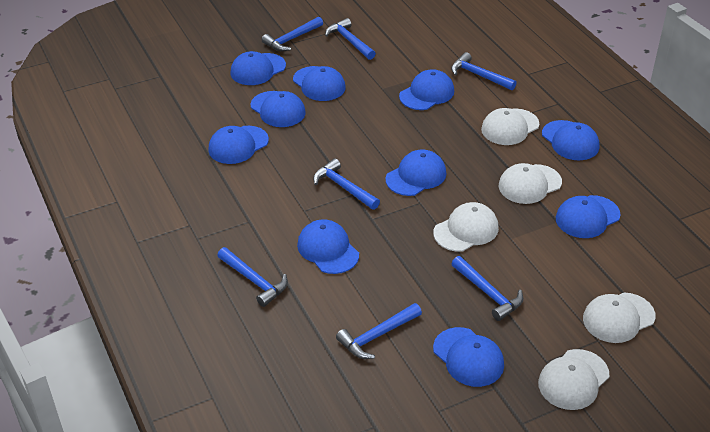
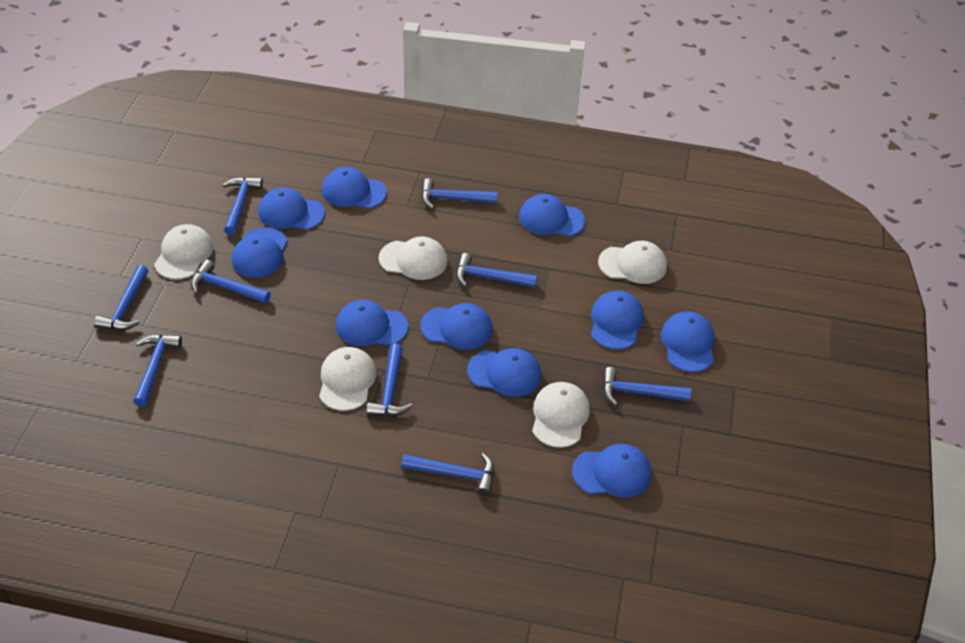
blue hammer: 7 -> 9

